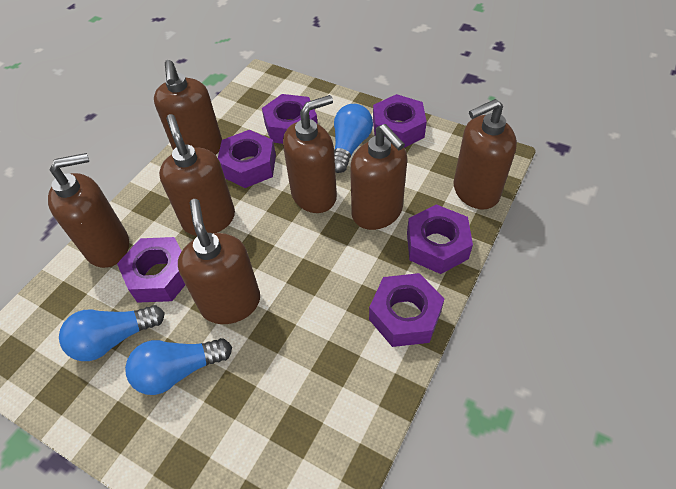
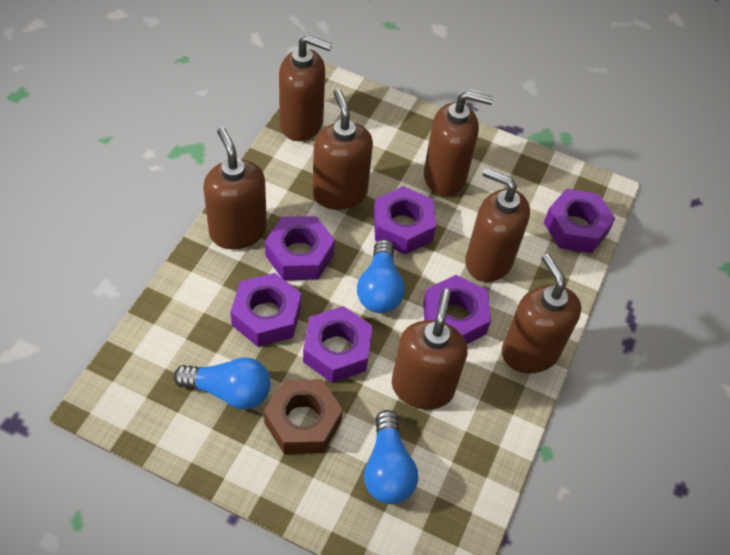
brown nut: 0 -> 1

